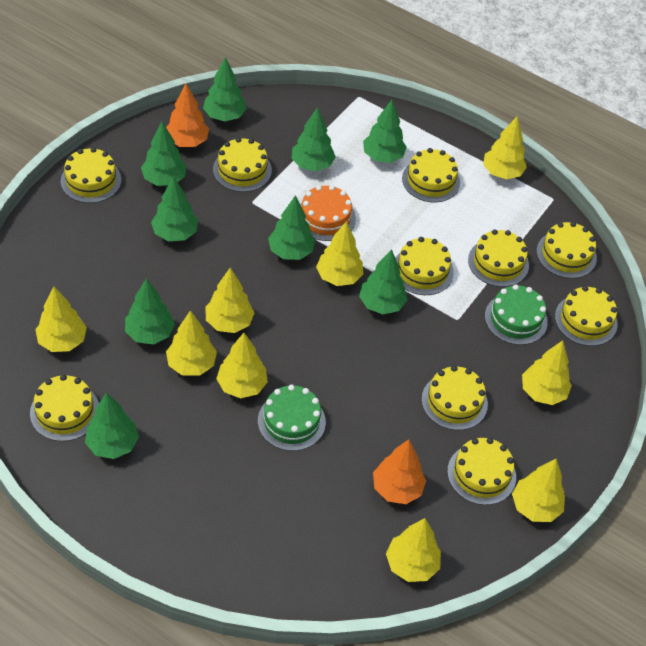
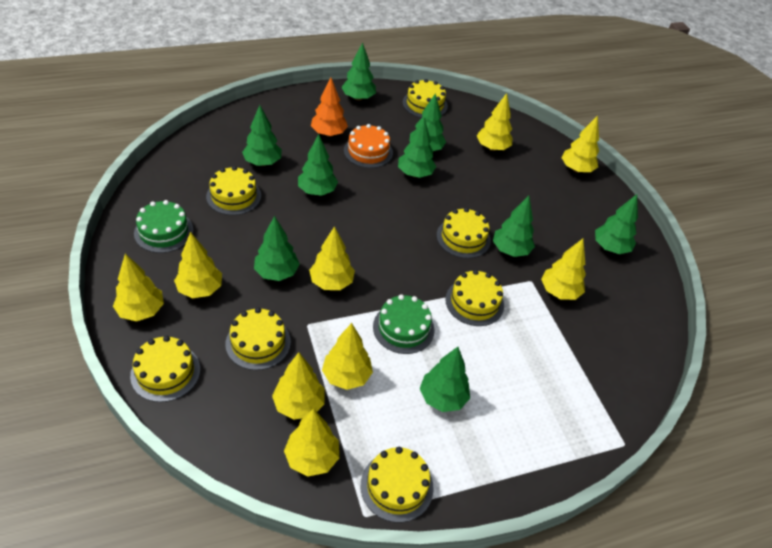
orange tree: 2 -> 1
yellow cake: 10 -> 7

